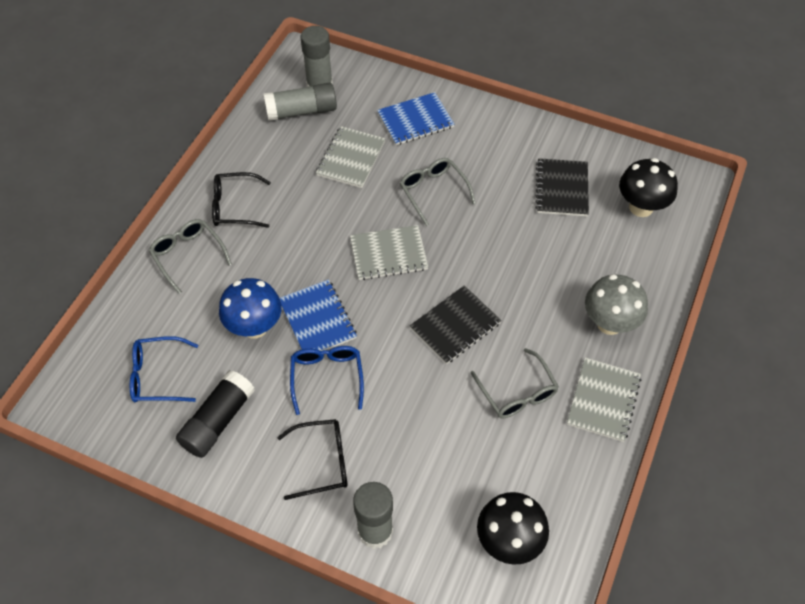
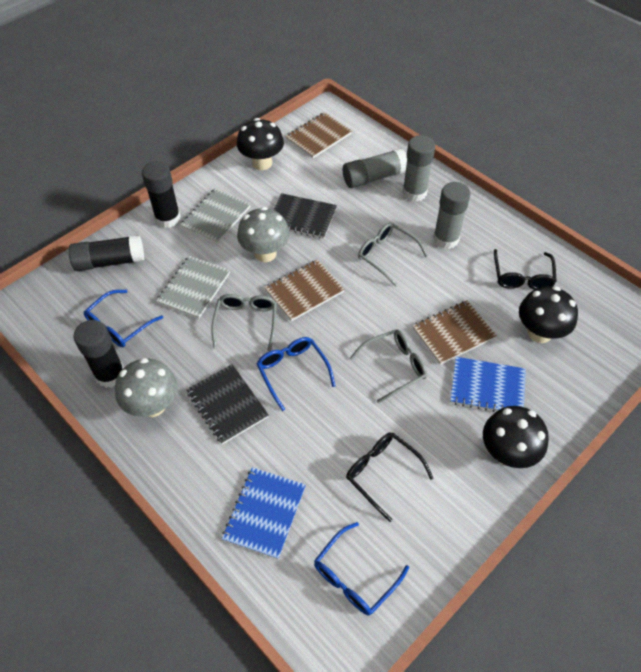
black glue stick: 1 -> 3
black mushroom: 2 -> 3
blue glasses: 2 -> 3
blue mushroom: 1 -> 0
brown notebook: 0 -> 3
grey mushroom: 1 -> 2
grey notebook: 3 -> 2

